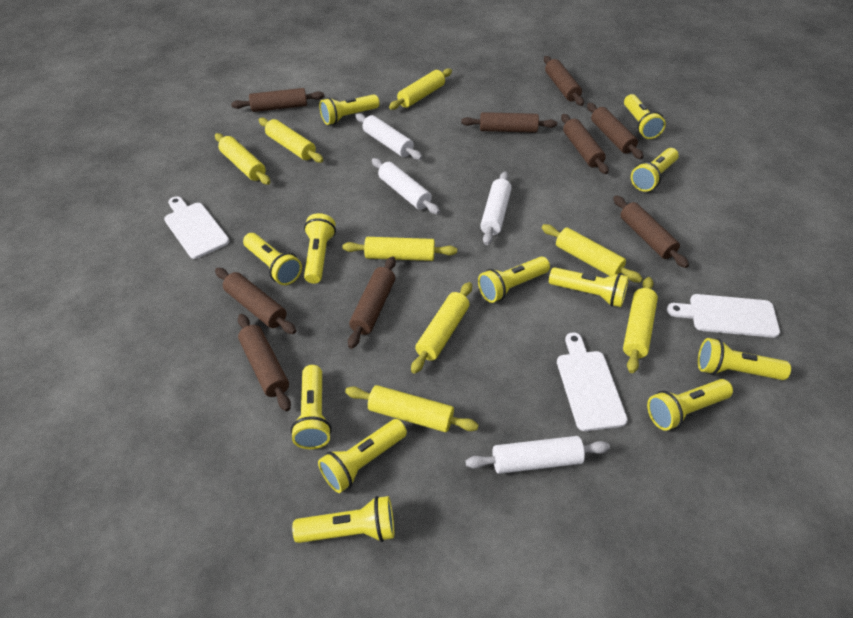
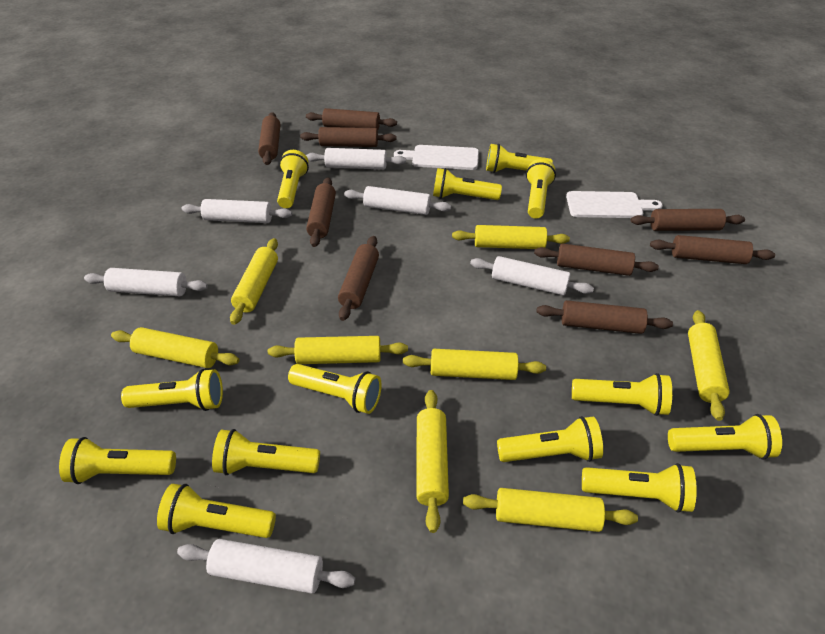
white cutting board: 3 -> 2
white rolling pin: 4 -> 6
yellow flashlight: 12 -> 13

